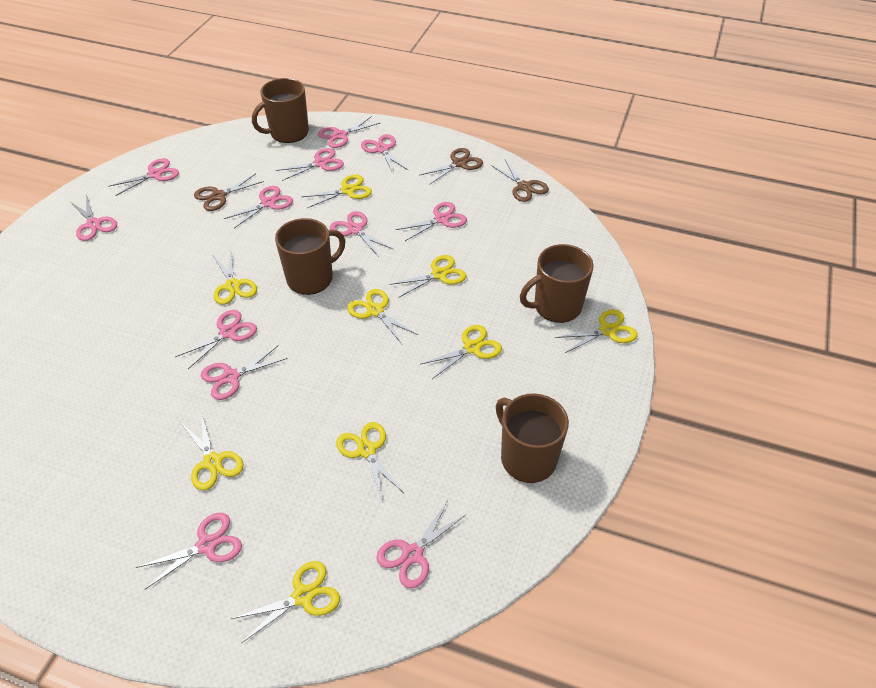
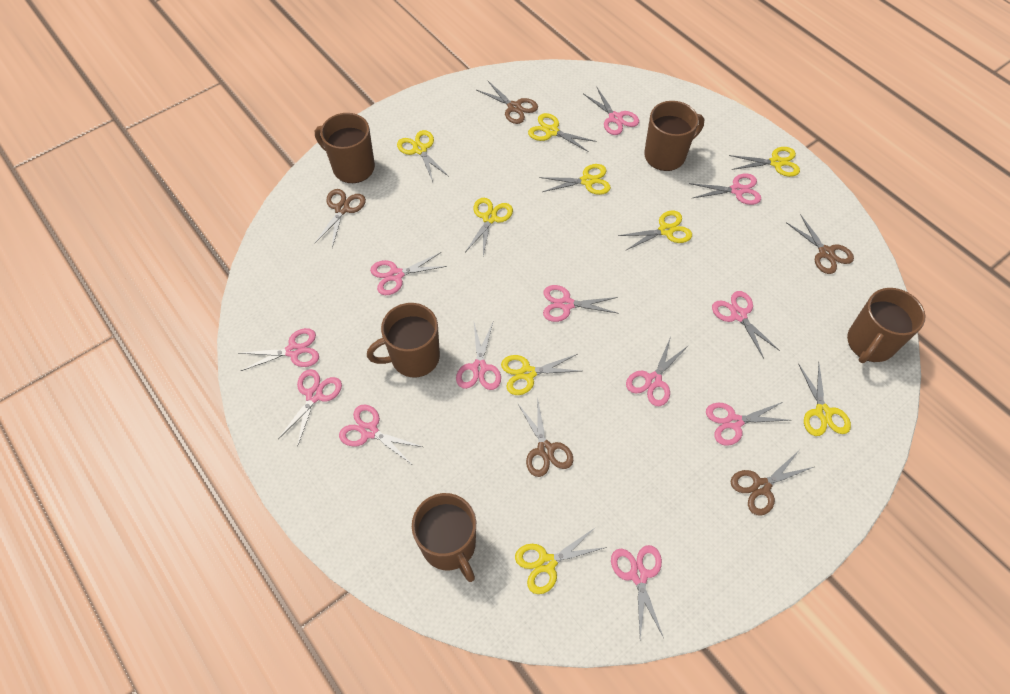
brown mug: 4 -> 5
brown scissors: 3 -> 5

